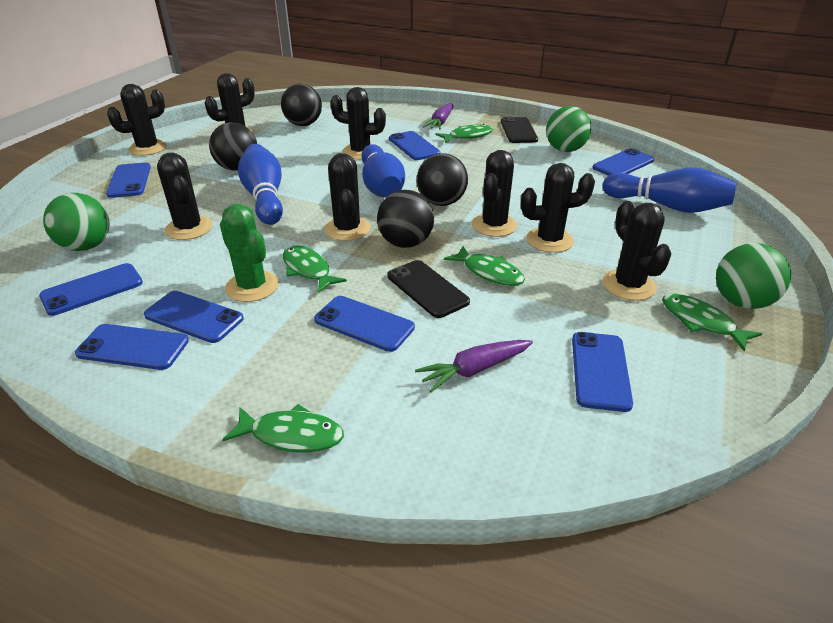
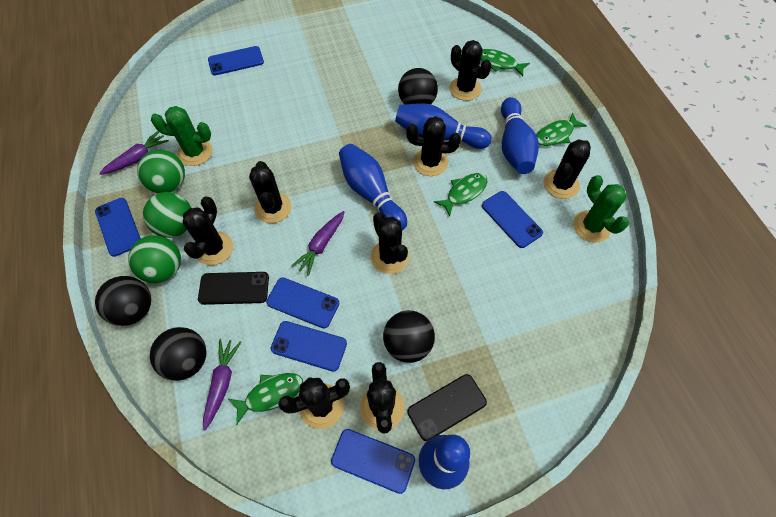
blue bowling pin: 3 -> 4
blue phone: 8 -> 6
green cactus: 1 -> 2
green fish: 5 -> 4
purple carrot: 2 -> 3

